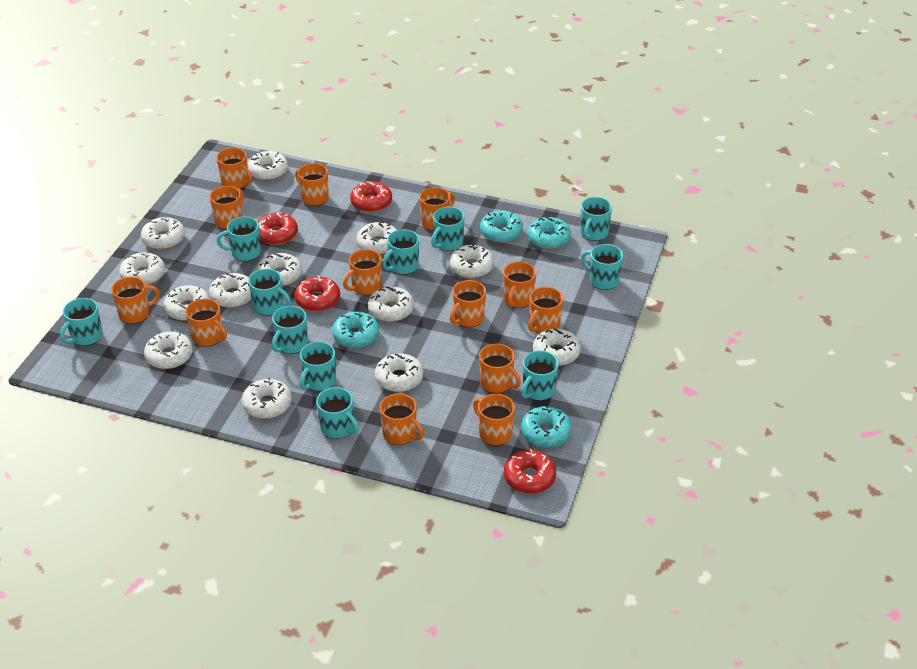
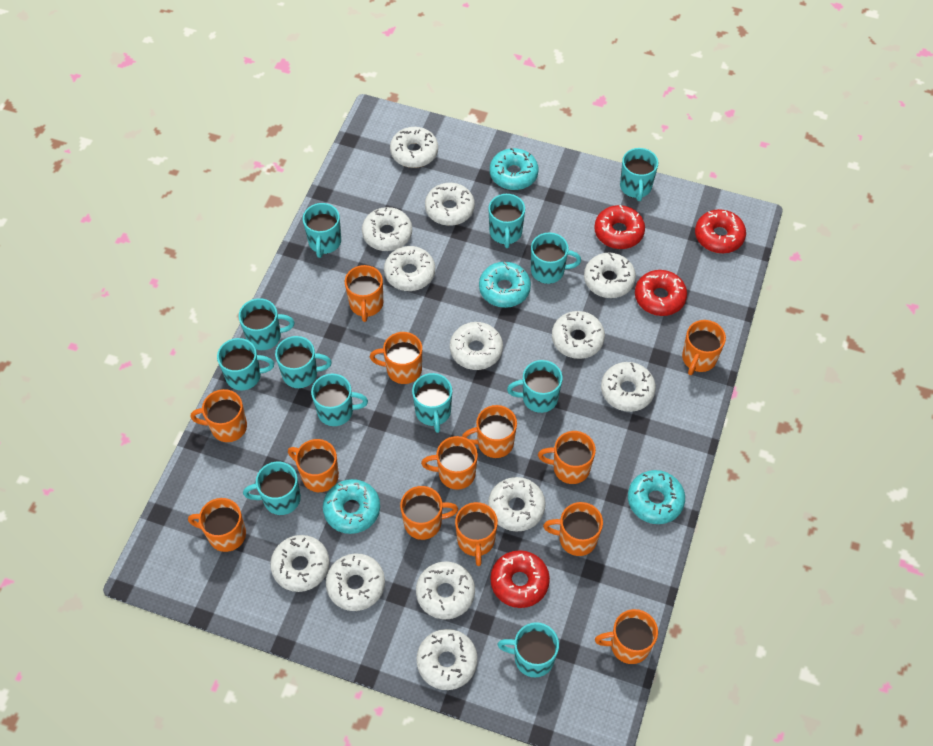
turquoise mug: 11 -> 12

